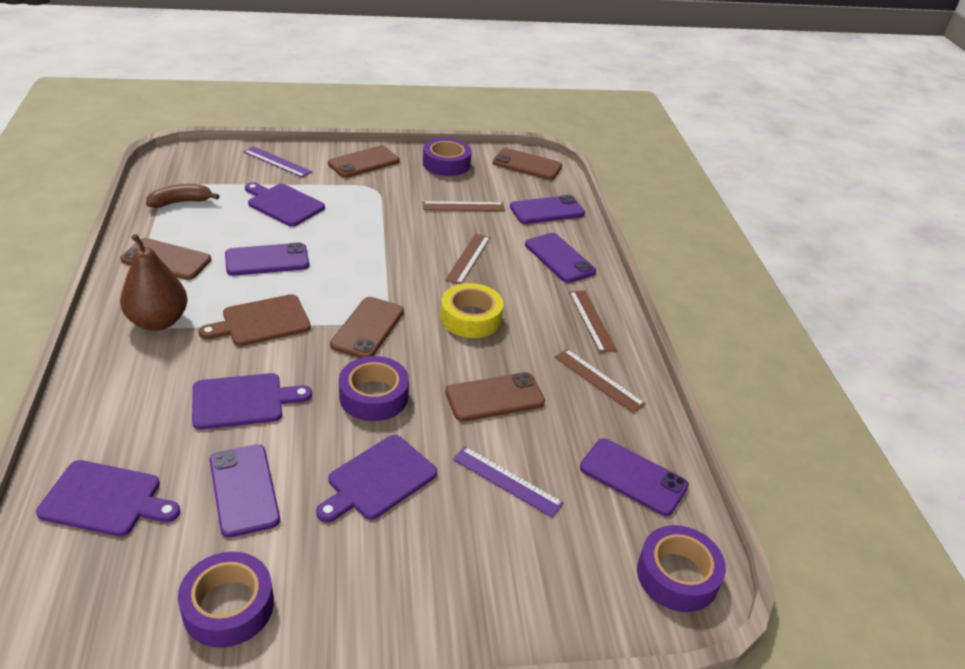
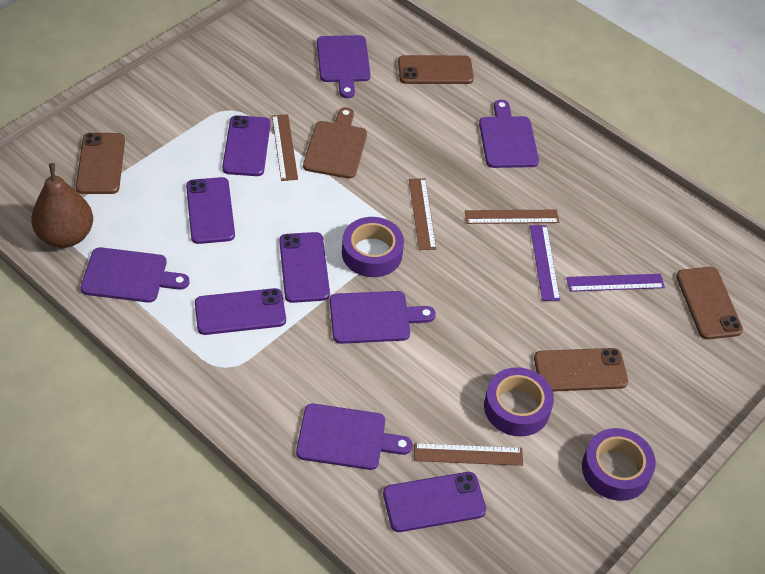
brown banana: 1 -> 0
brown phone: 5 -> 4
purple cutting board: 4 -> 5
purple tape: 4 -> 3
yellow tape: 1 -> 0

